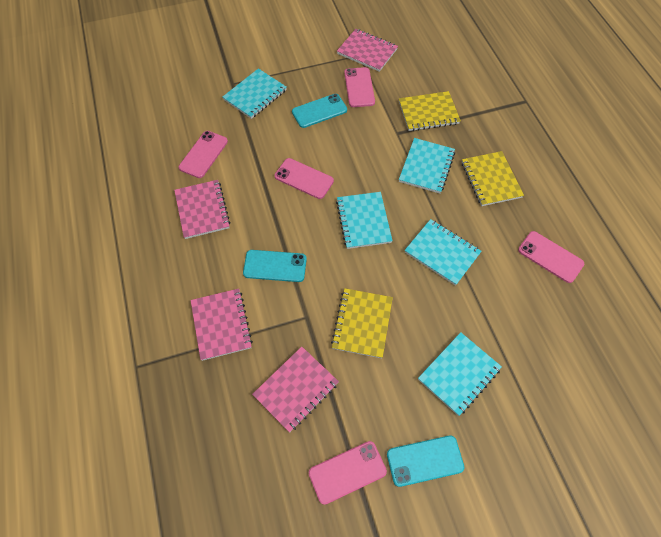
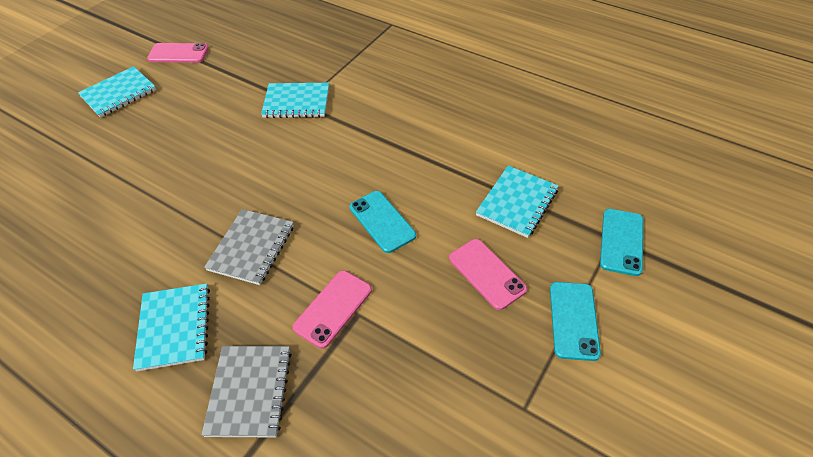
grey notebook: 0 -> 2
pink notebook: 4 -> 0
pink phone: 5 -> 3
turquoise notebook: 5 -> 4
yellow notebook: 3 -> 0

